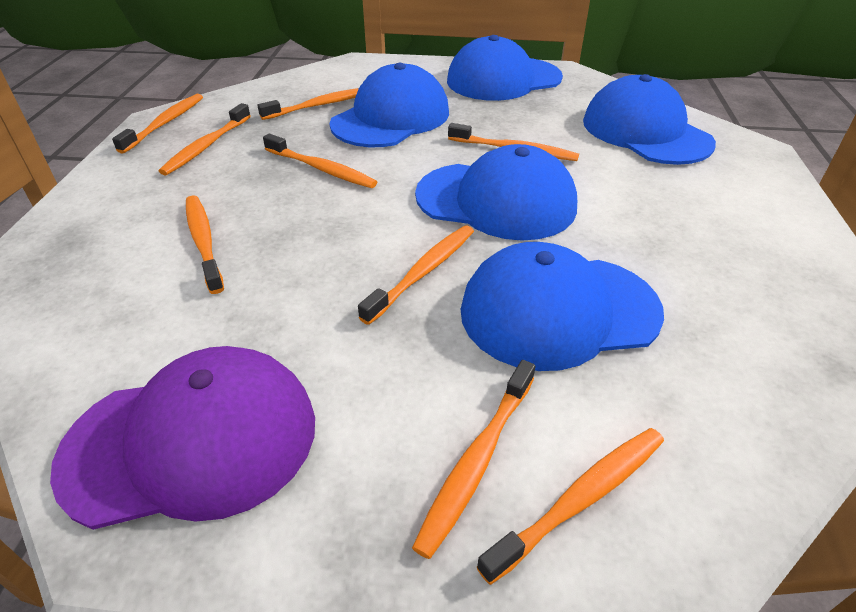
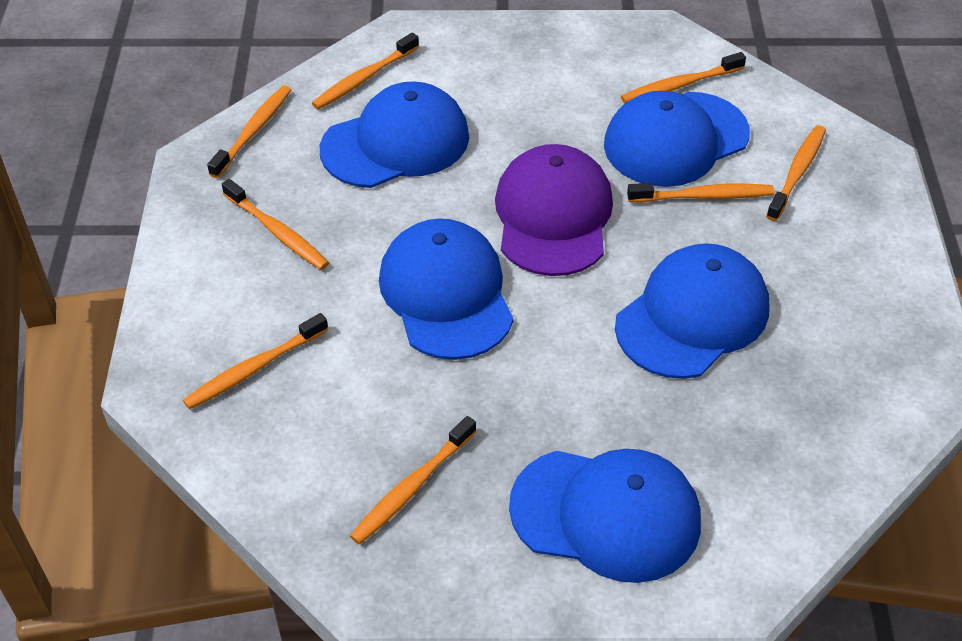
orange toothbrush: 9 -> 8

